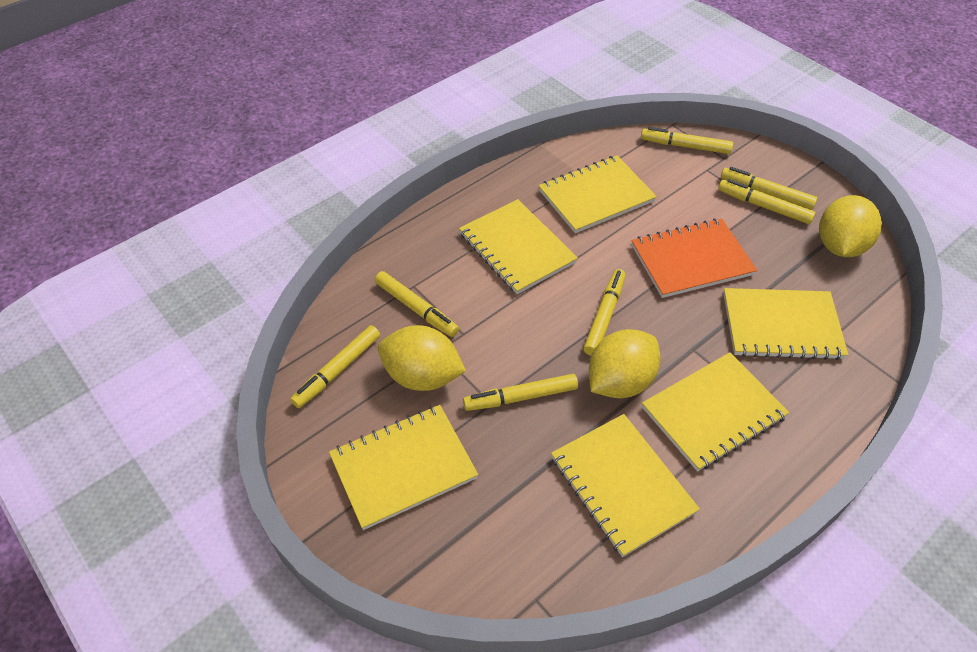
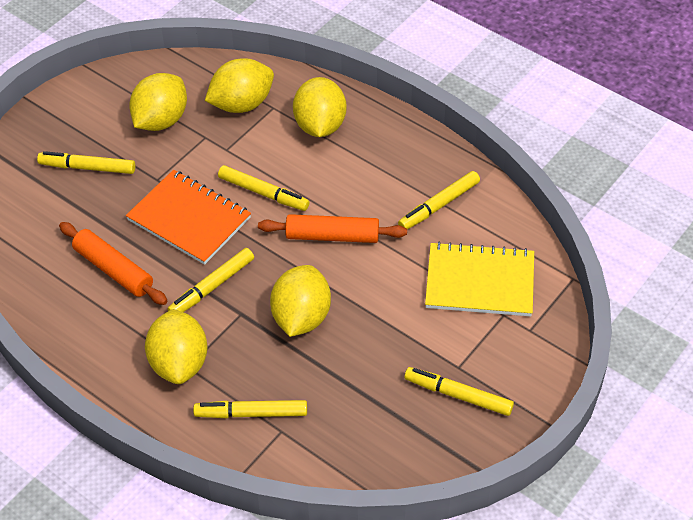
orange rolling pin: 0 -> 2
yellow lemon: 3 -> 5
yellow marker: 7 -> 6
yellow notebook: 6 -> 1

